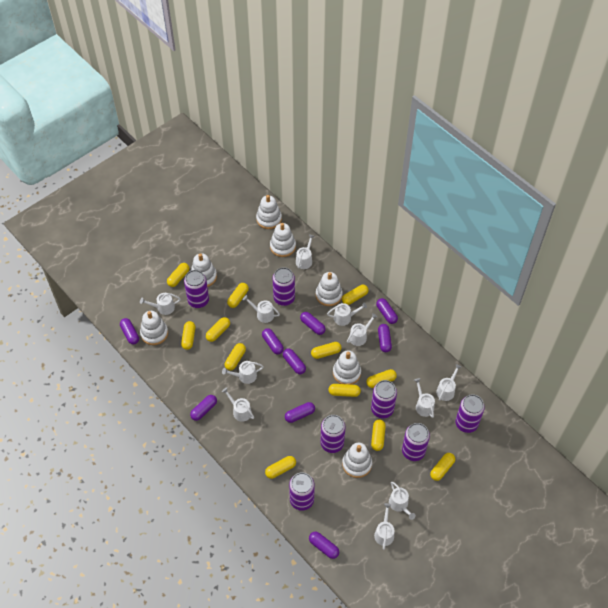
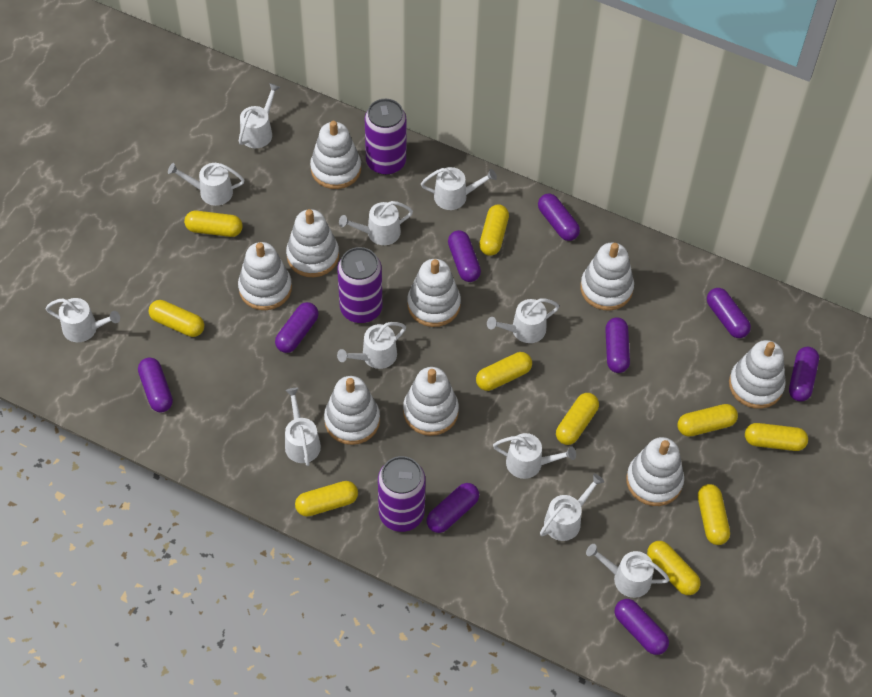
purple can: 7 -> 3
white stacking toy: 7 -> 9
yellow capsule: 12 -> 10

